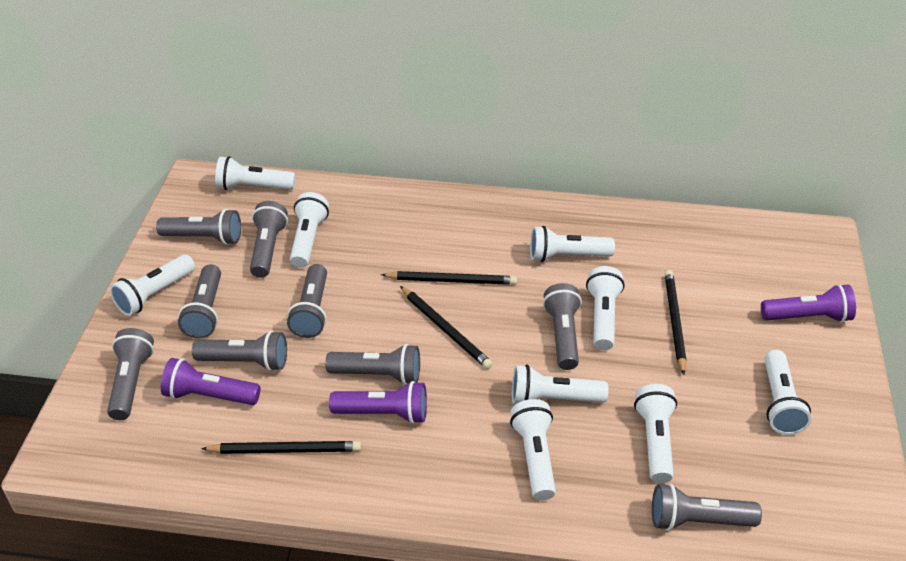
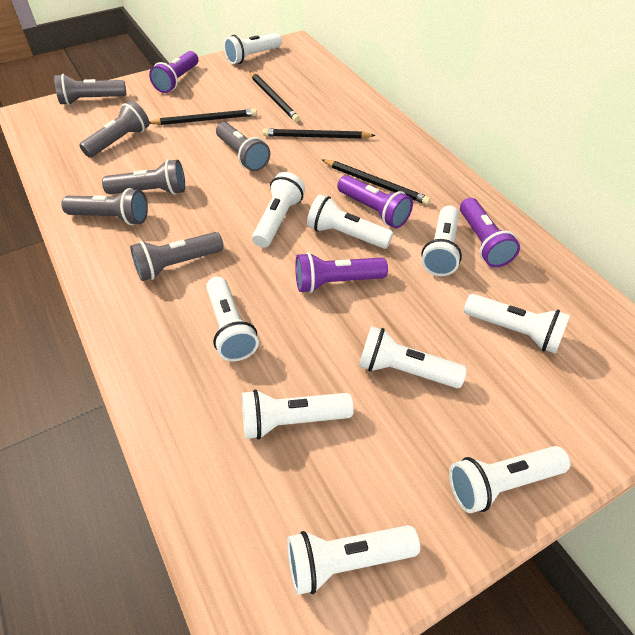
grey flashlight: 9 -> 6
purple flashlight: 3 -> 4
white flashlight: 9 -> 10

